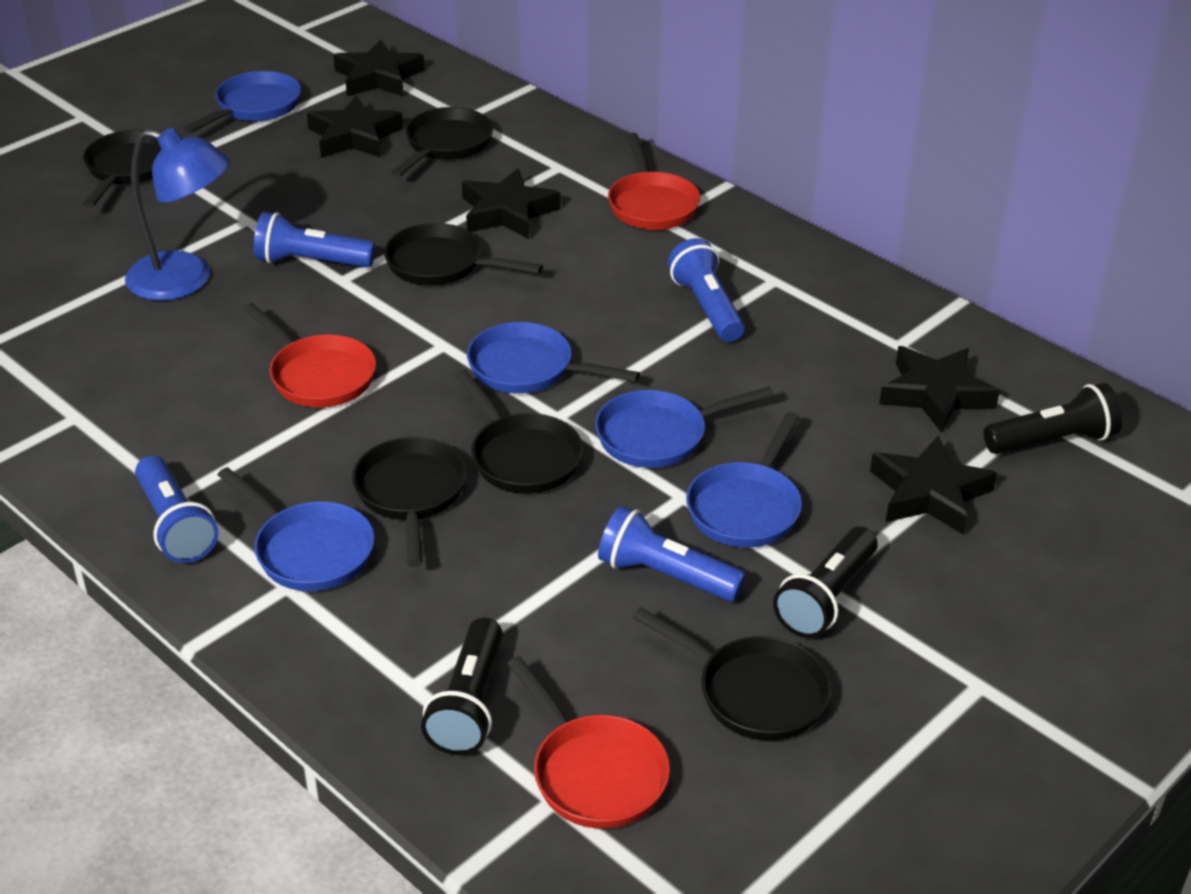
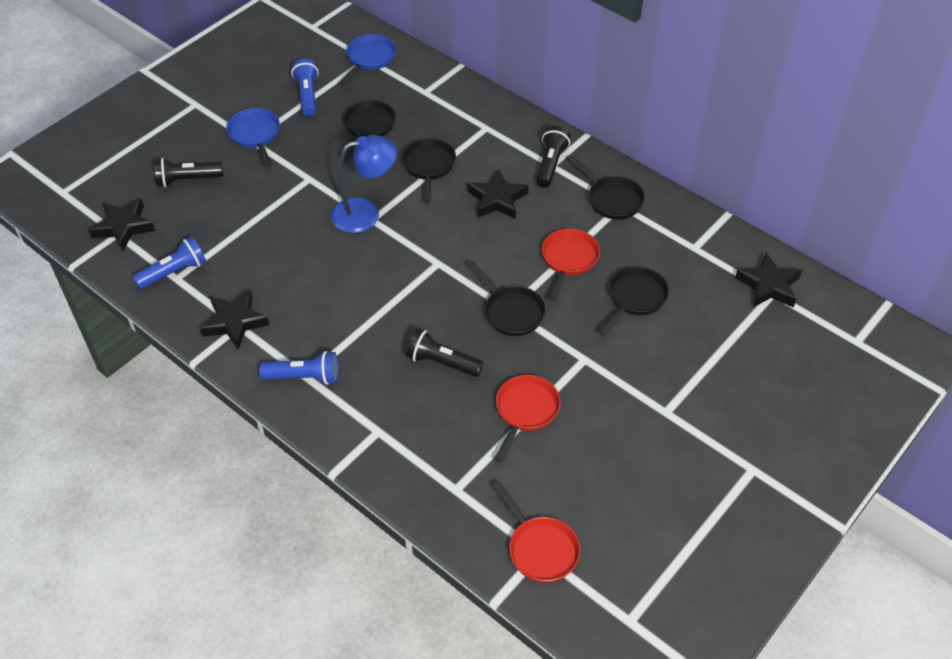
black pan: 6 -> 5
black star: 5 -> 4
blue flashlight: 4 -> 3
blue pan: 5 -> 2

